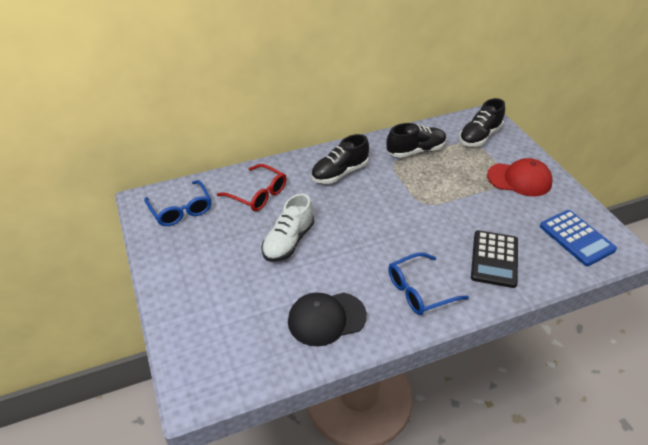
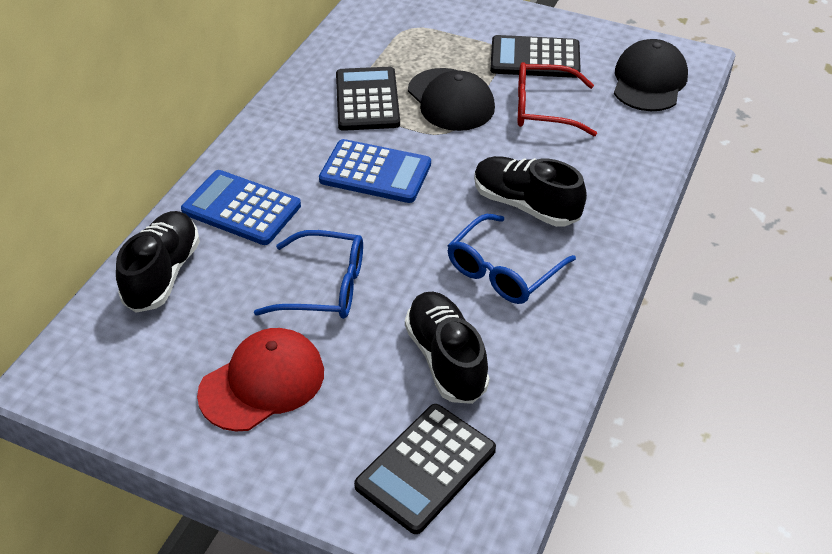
black calculator: 1 -> 3
black cap: 1 -> 2
blue calculator: 1 -> 2
white shoe: 1 -> 0

